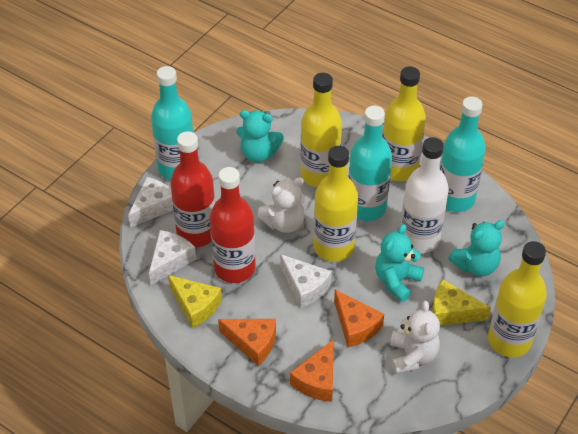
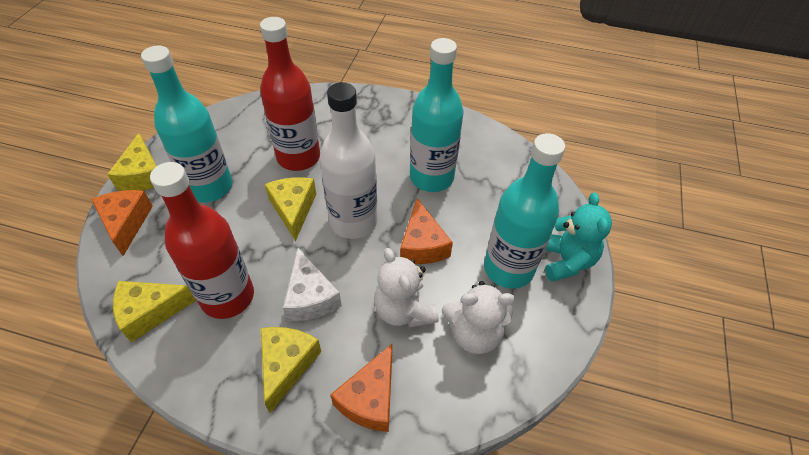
turquoise teddy bear: 3 -> 1
white cheese: 3 -> 1
yellow bottle: 4 -> 0
yellow cheese: 2 -> 4

